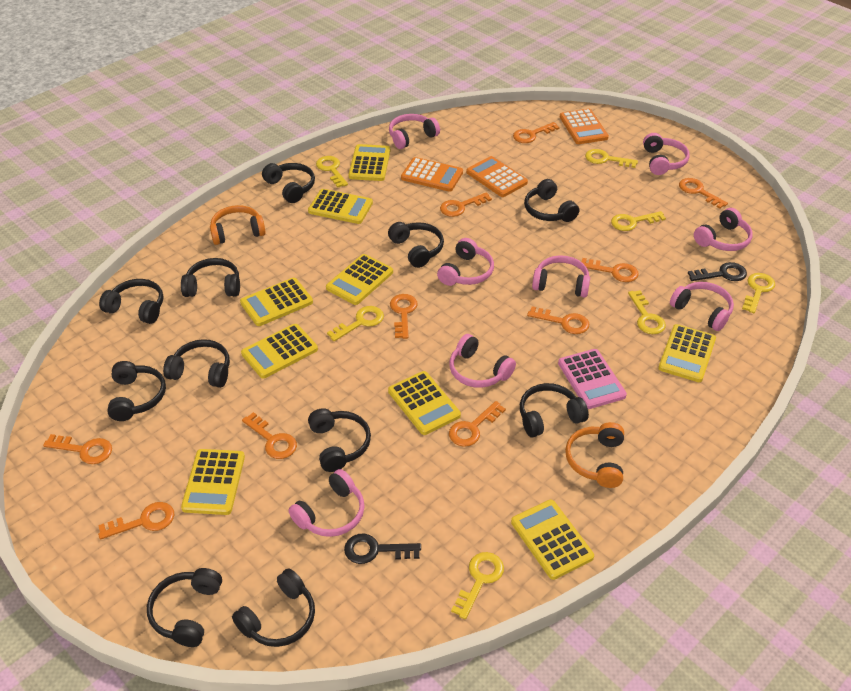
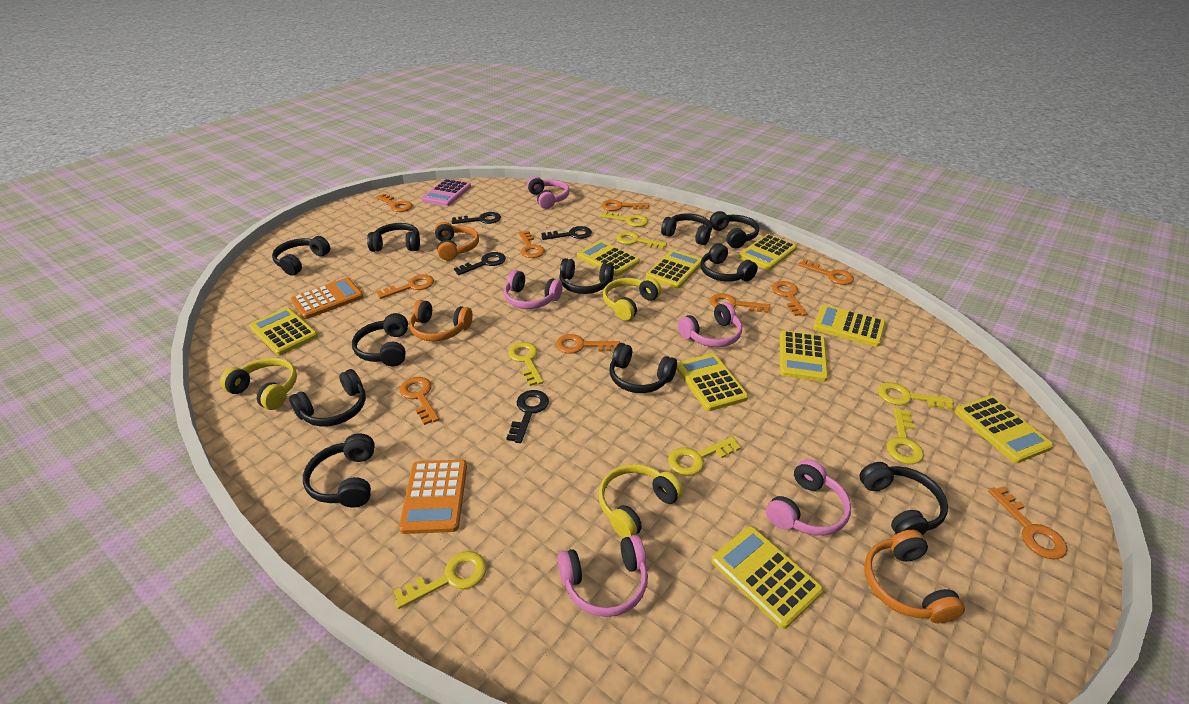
black key: 2 -> 4
orange calculator: 3 -> 2
orange headphones: 2 -> 3
pink headphones: 8 -> 5
yellow headphones: 0 -> 3

